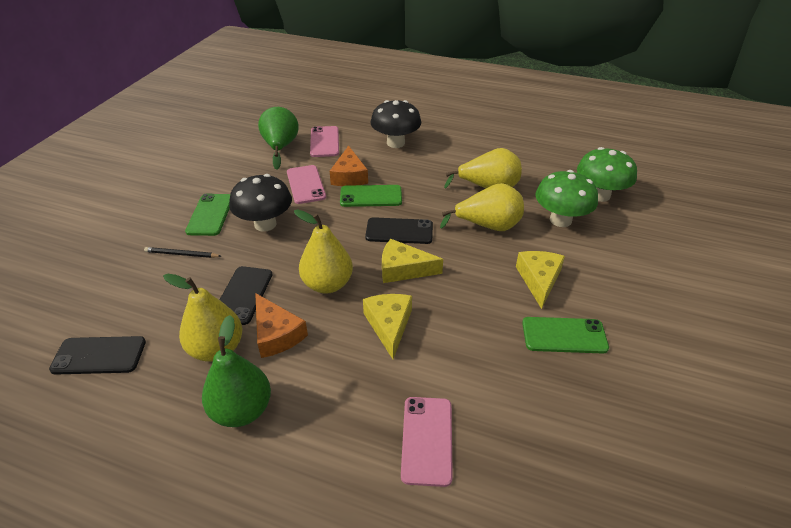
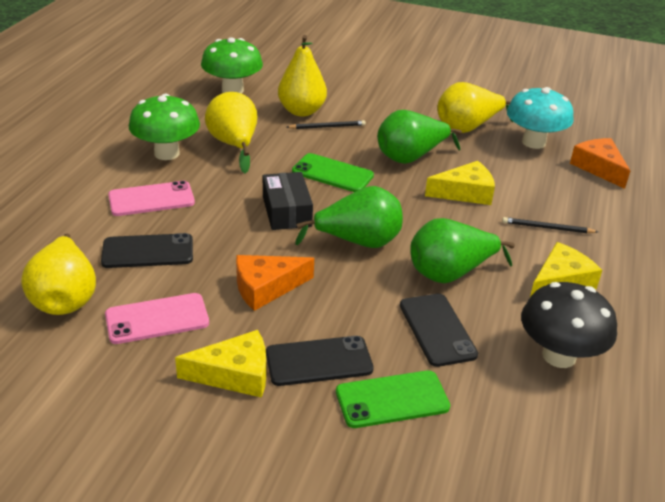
black box: 0 -> 1
black mushroom: 2 -> 1
black pencil: 1 -> 2
green pear: 2 -> 3
green phone: 3 -> 2
pink phone: 3 -> 2
turquoise mushroom: 0 -> 1

